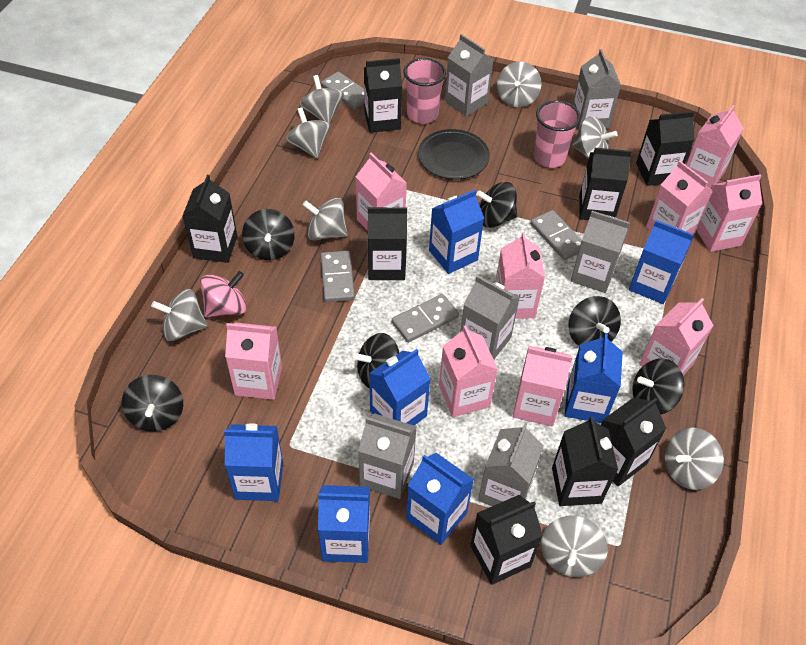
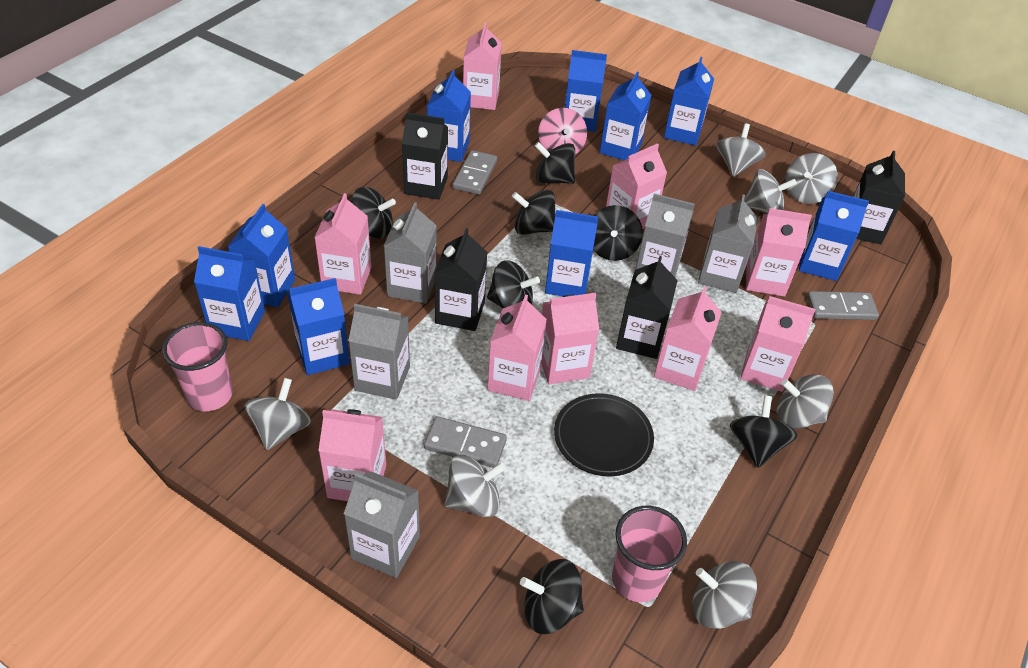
black carton: 8 -> 4
black spinning top: 6 -> 7
blue carton: 7 -> 9
grey carton: 6 -> 5
grey domino: 4 -> 3
grey spinning top: 8 -> 7

